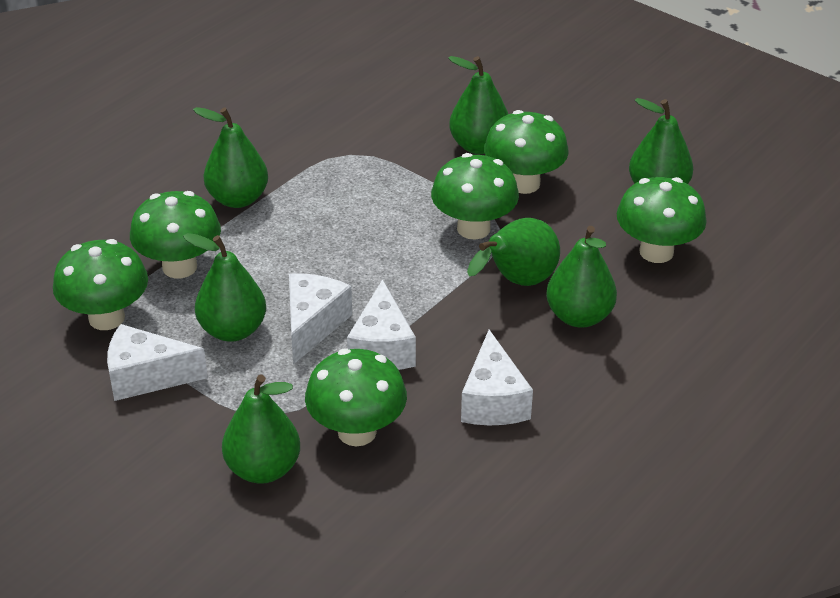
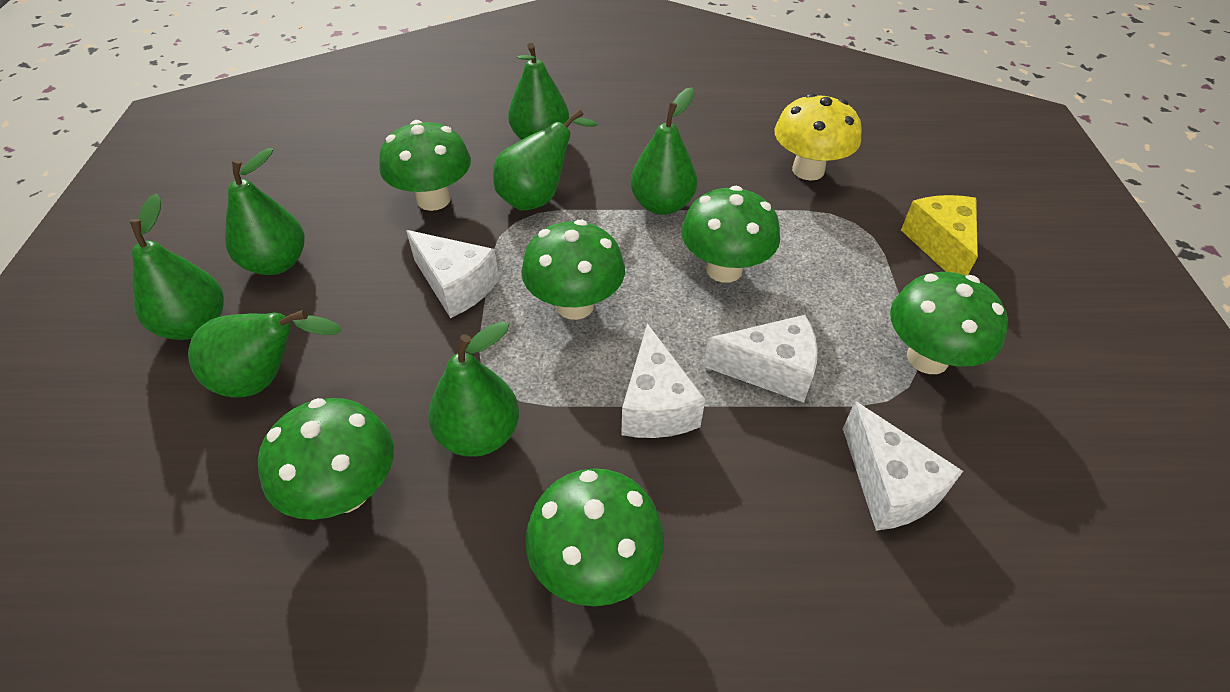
yellow cheese: 0 -> 1
yellow mushroom: 0 -> 1

